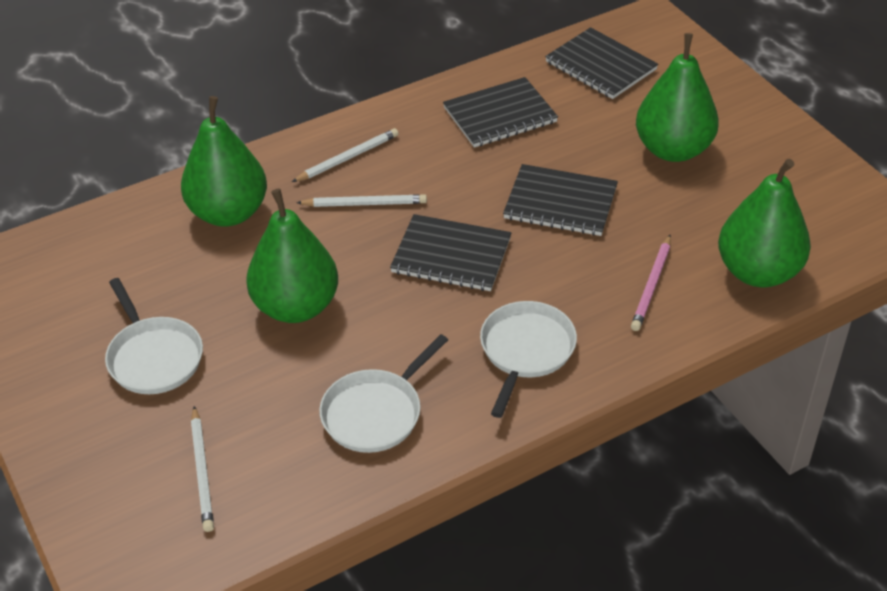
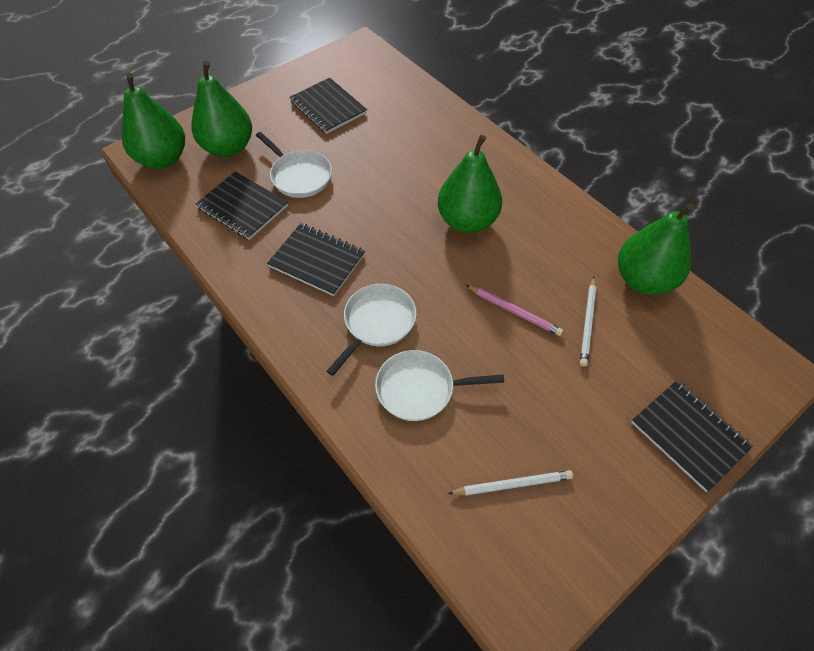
white pencil: 3 -> 2

